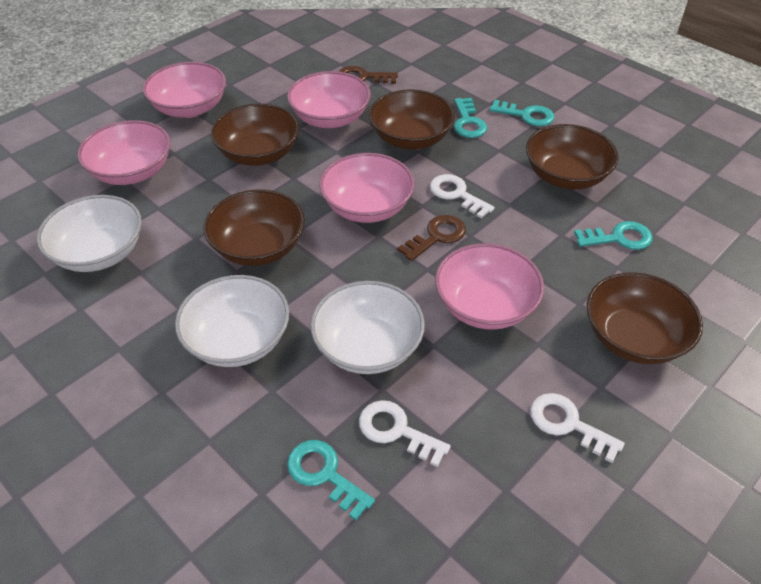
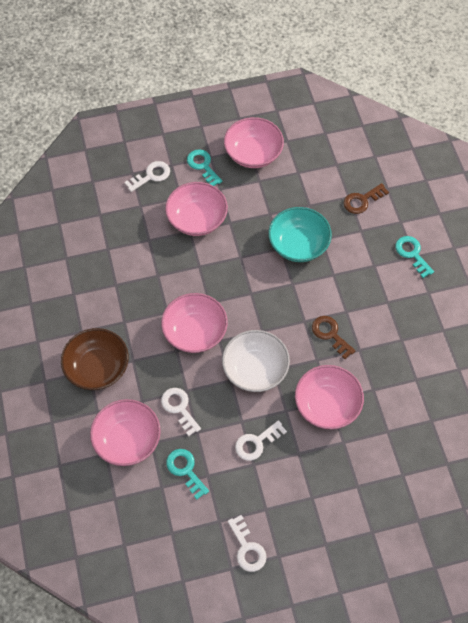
brown bowl: 5 -> 1
turquoise bowl: 0 -> 1
turquoise key: 4 -> 3
white bowl: 3 -> 1
white key: 3 -> 4

